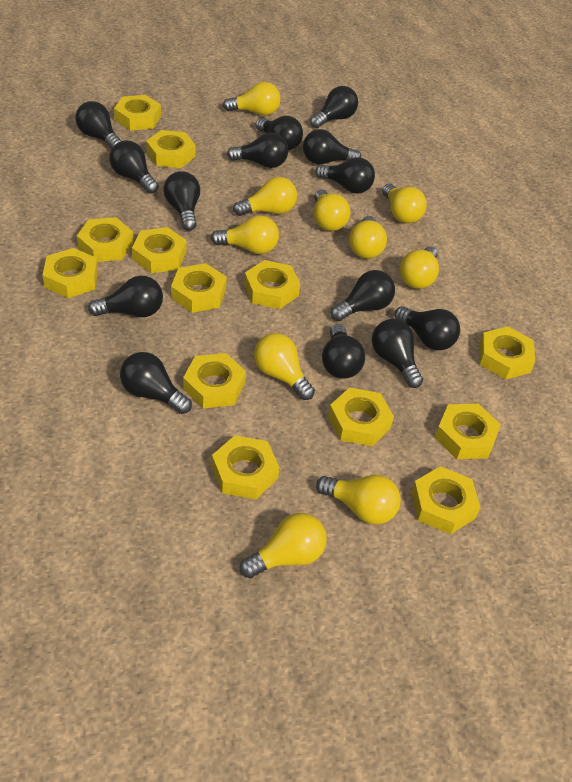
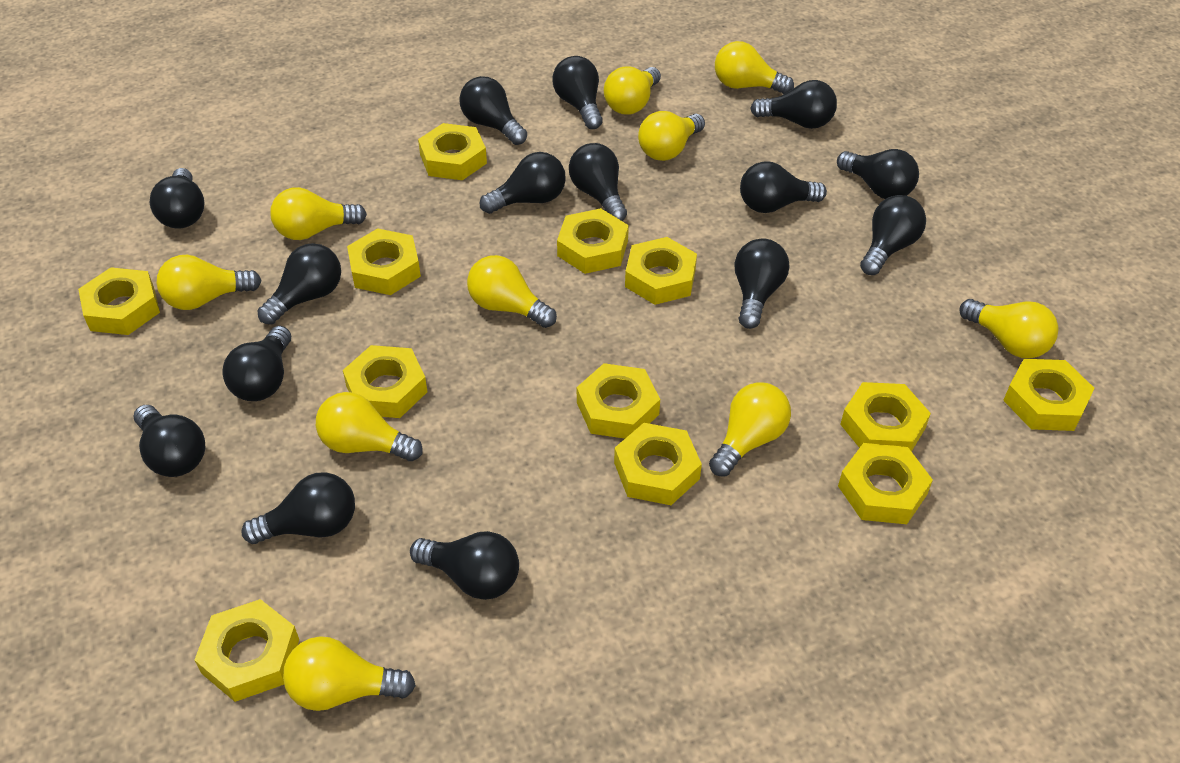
black light bulb: 14 -> 15
yellow nut: 13 -> 12

